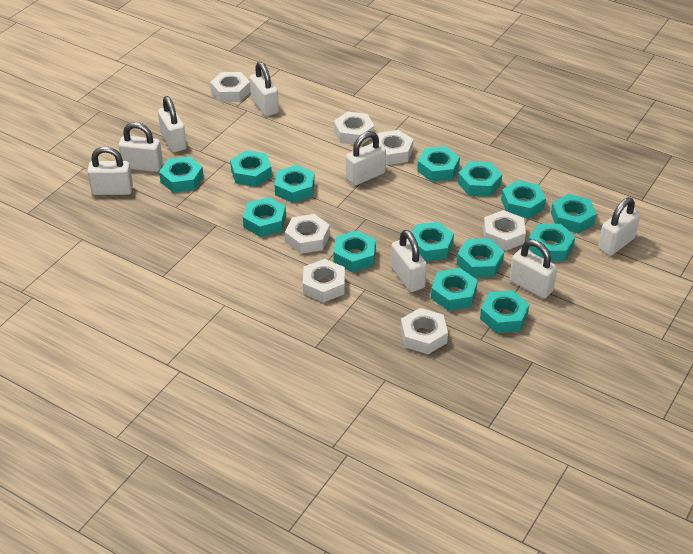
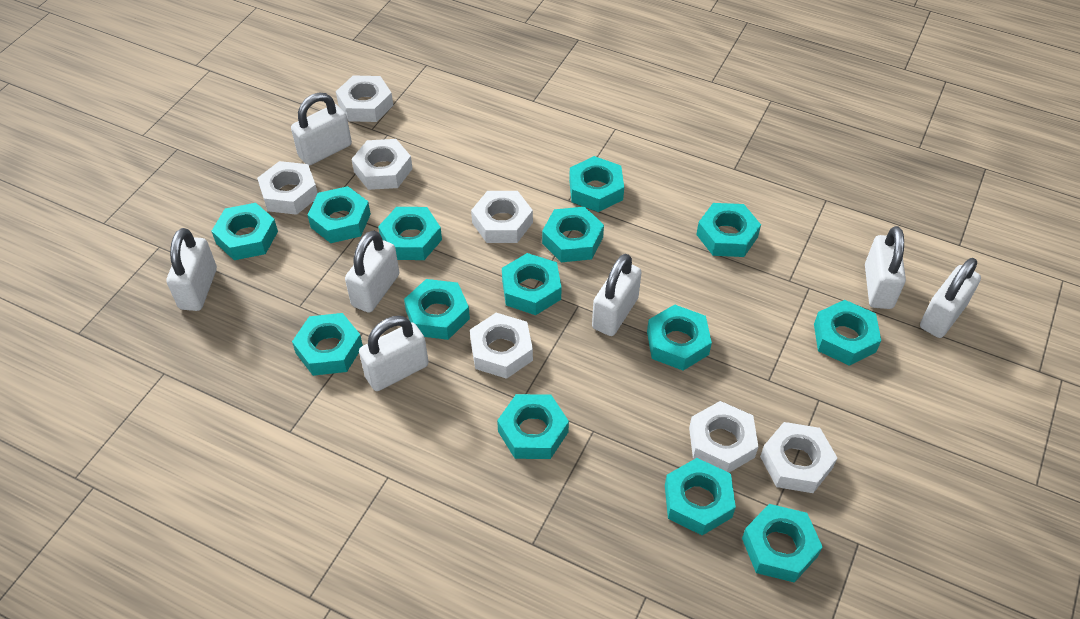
white padlock: 8 -> 7

